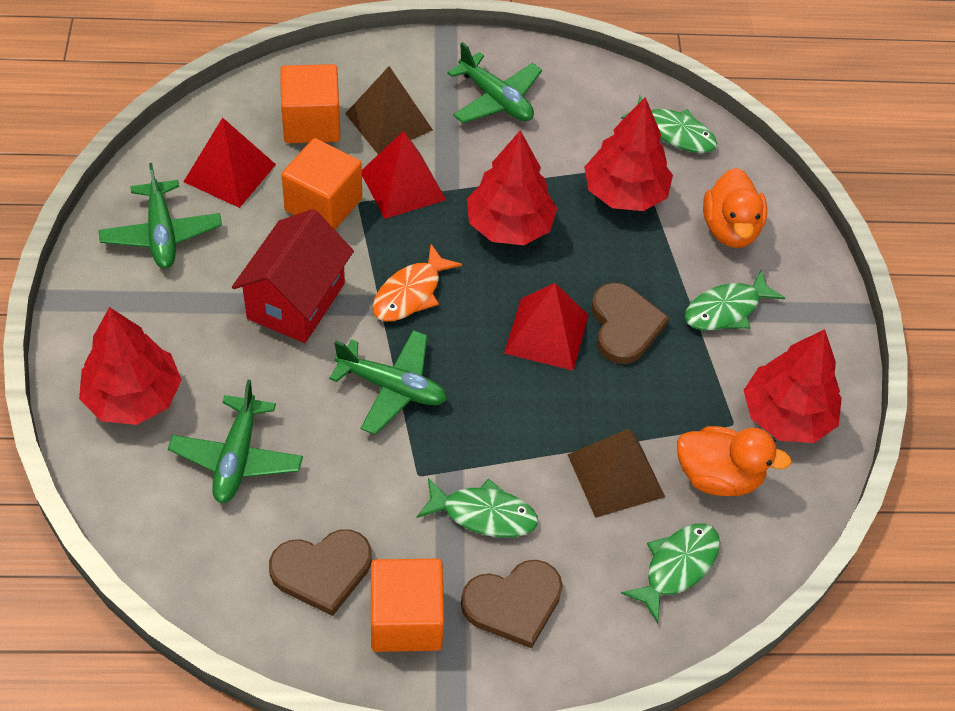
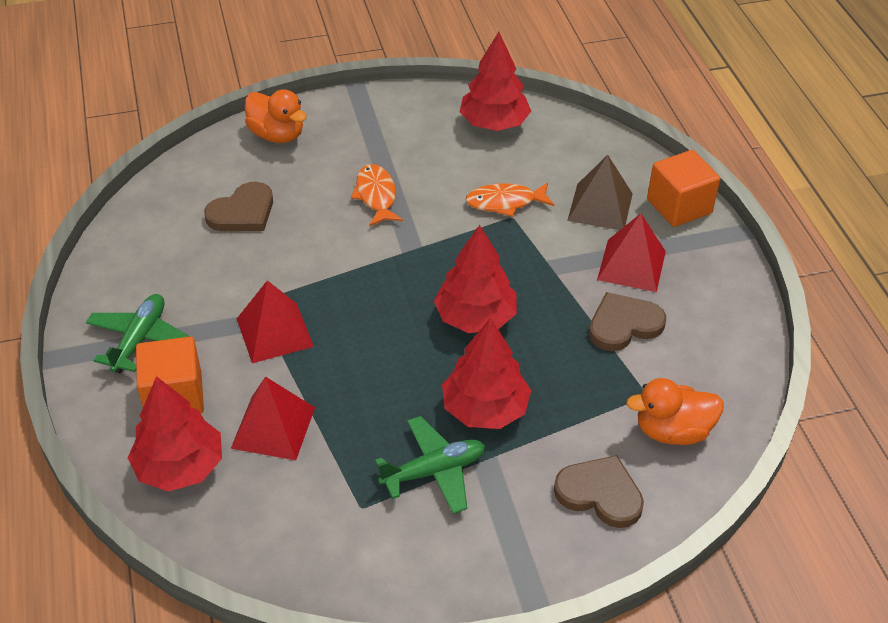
brown pyramid: 2 -> 1
green fish: 4 -> 0
green plane: 4 -> 2
orange cube: 3 -> 2
orange fish: 1 -> 2
red house: 1 -> 0

